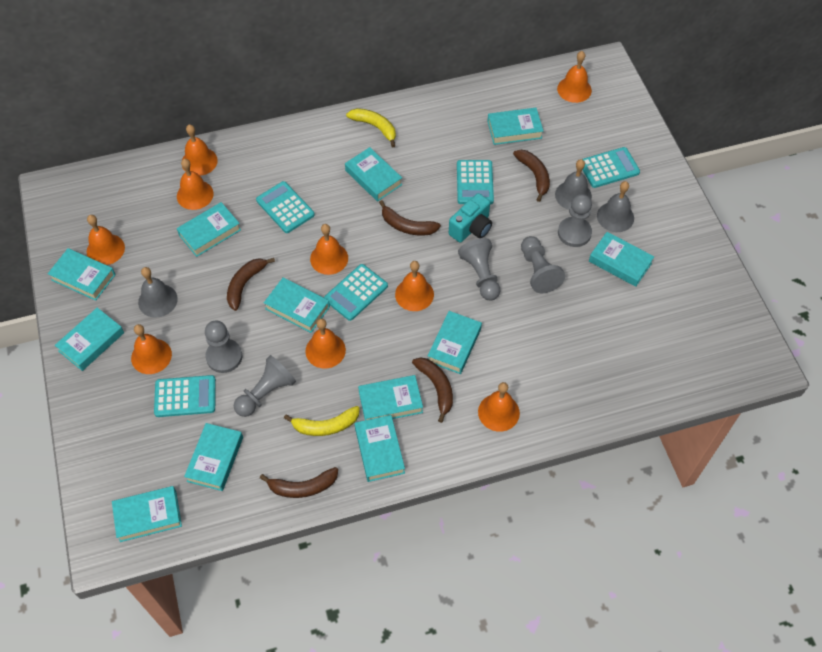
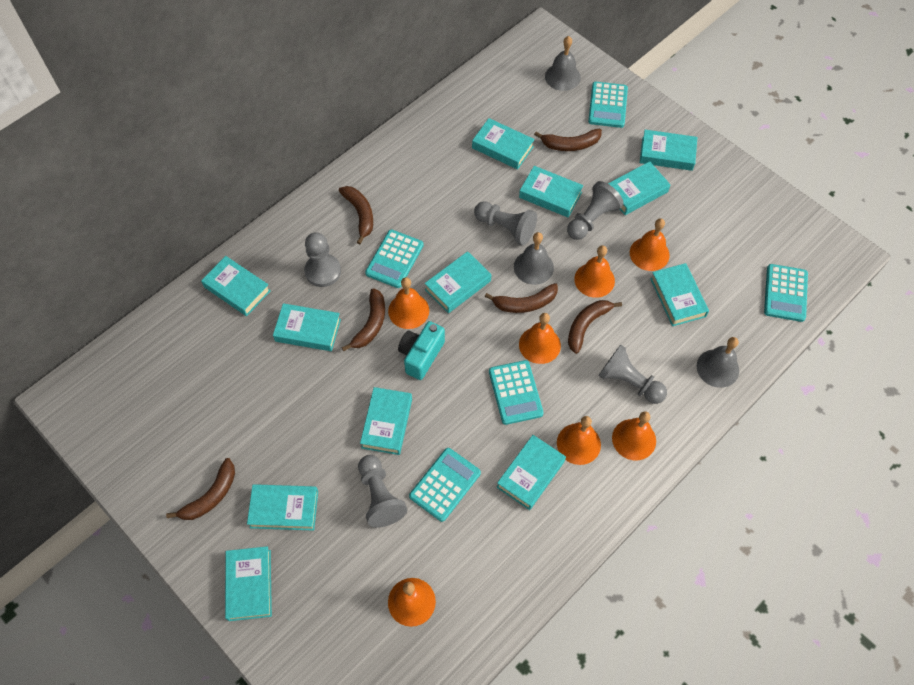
brown banana: 5 -> 6
orange bell: 9 -> 7
yellow banana: 2 -> 0

